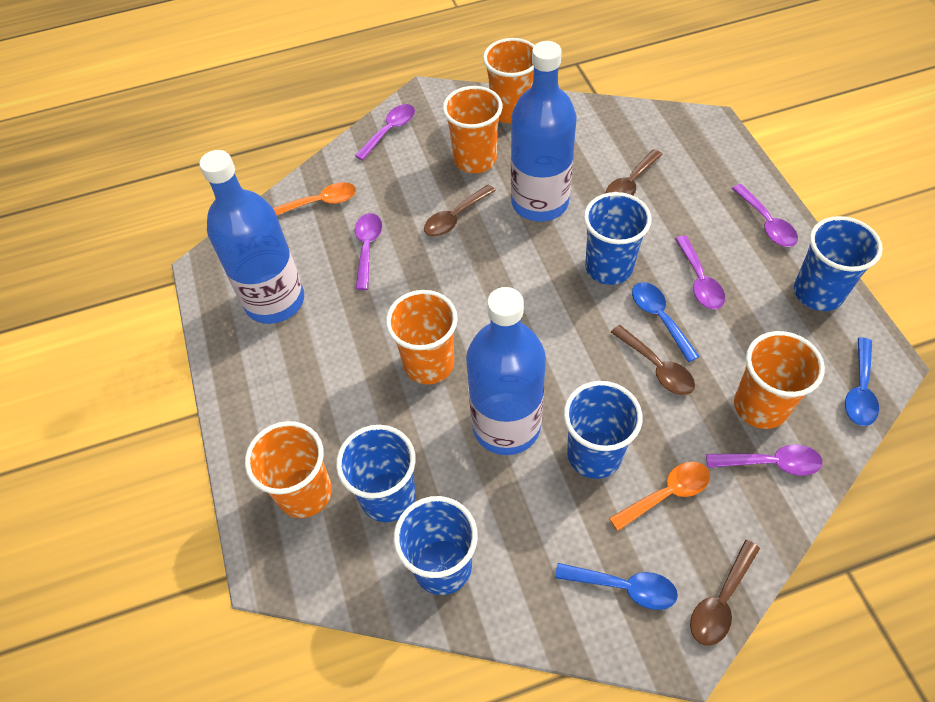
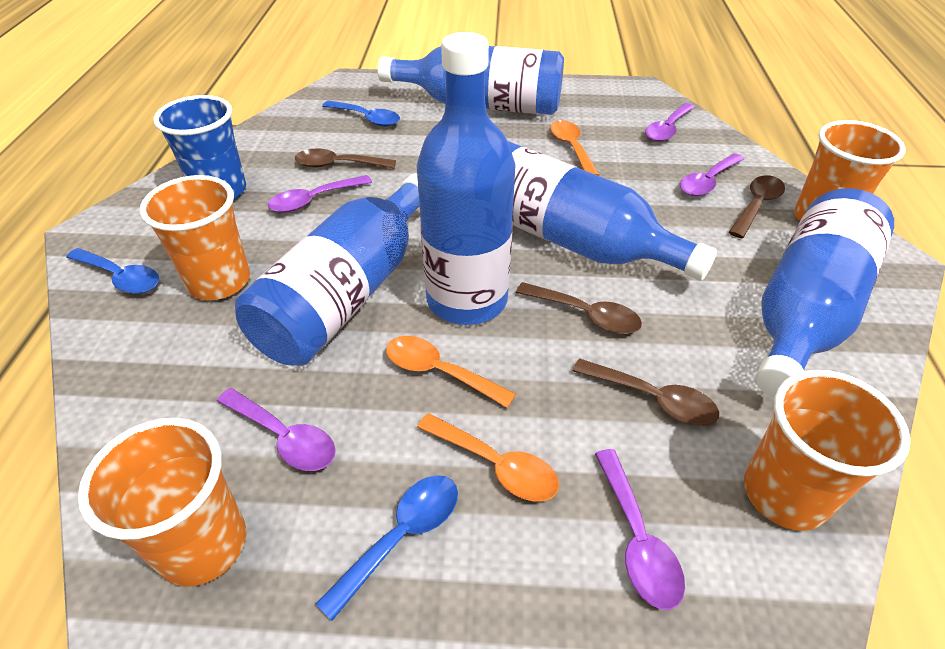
blue bottle: 3 -> 5
blue cup: 5 -> 1
orange cup: 5 -> 4
orange spoon: 2 -> 3

